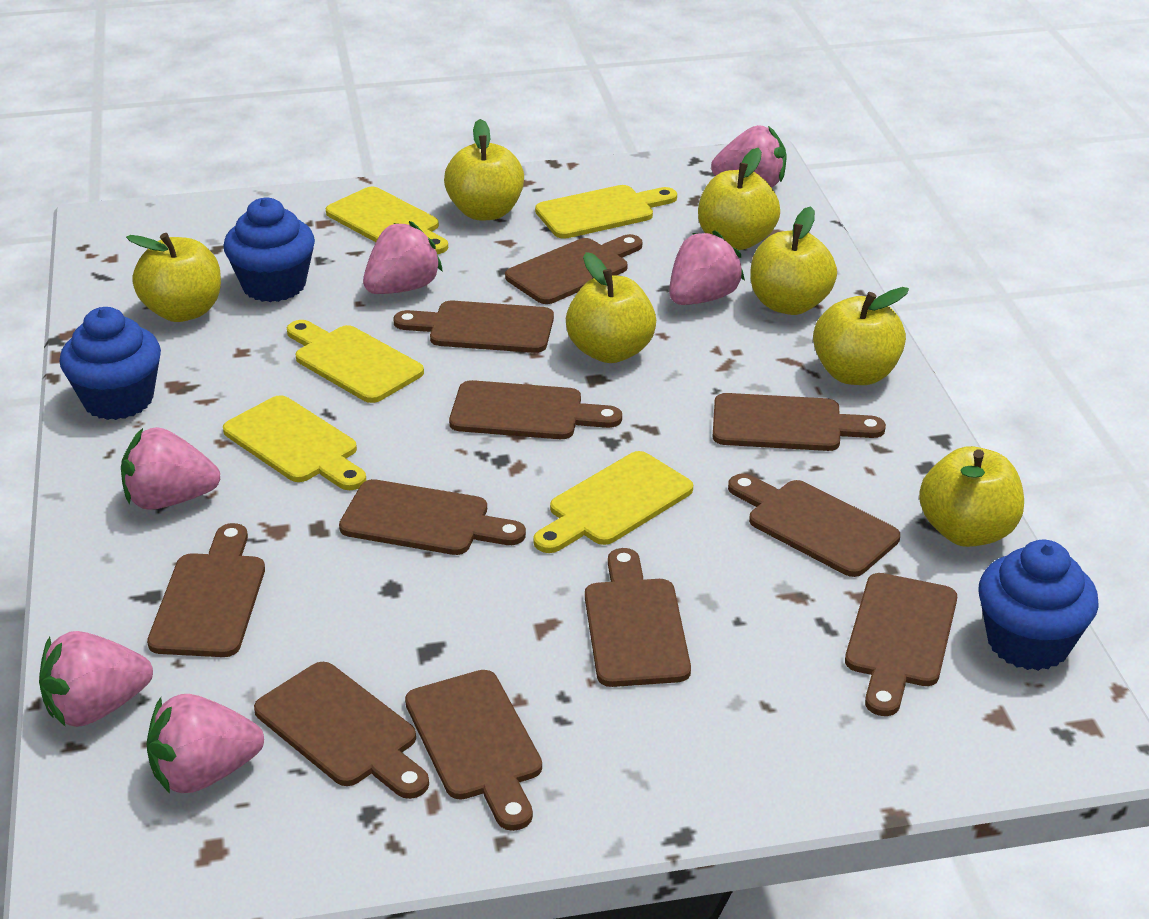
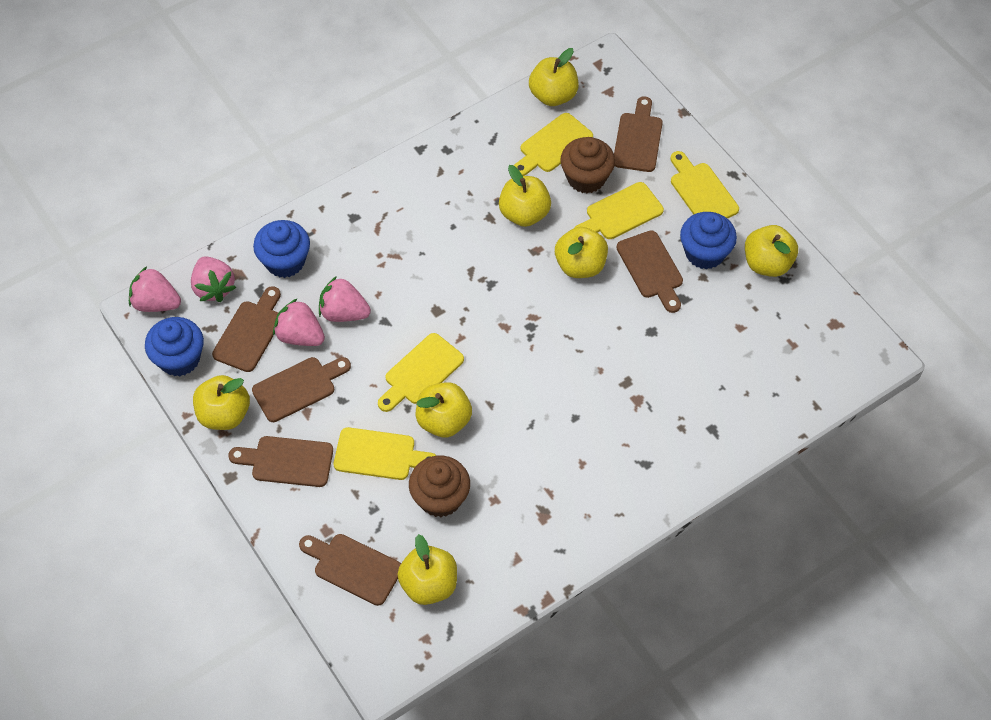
brown cupcake: 0 -> 2
brown cutting board: 11 -> 6
pink strawberry: 6 -> 4

